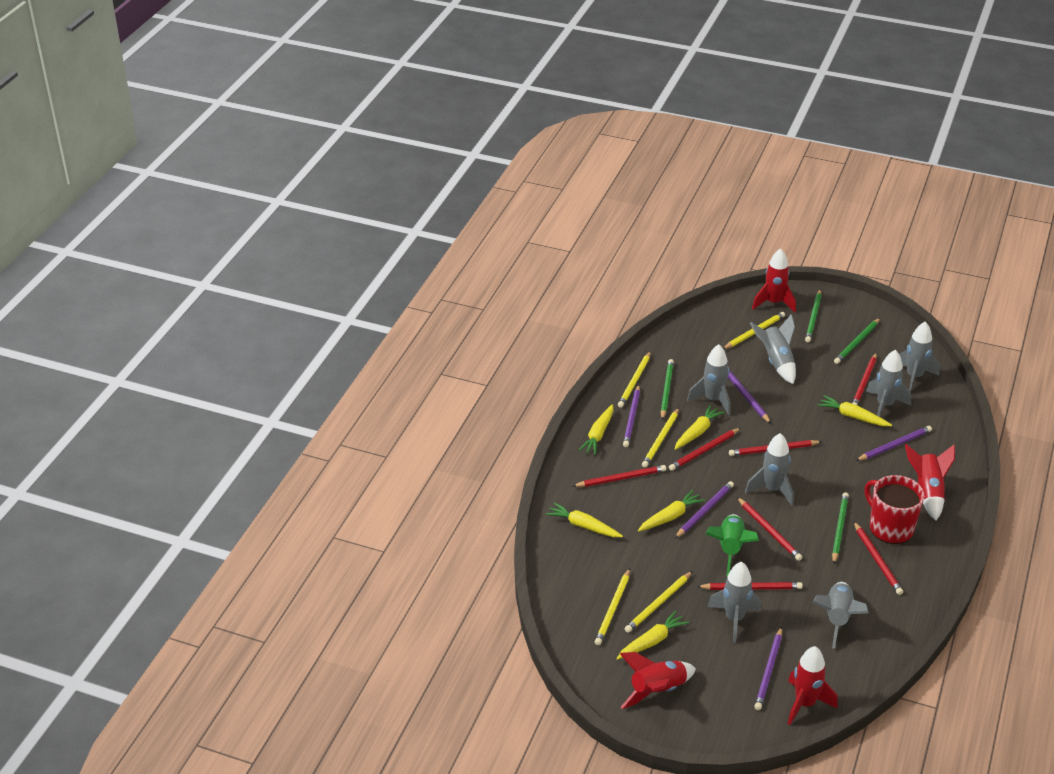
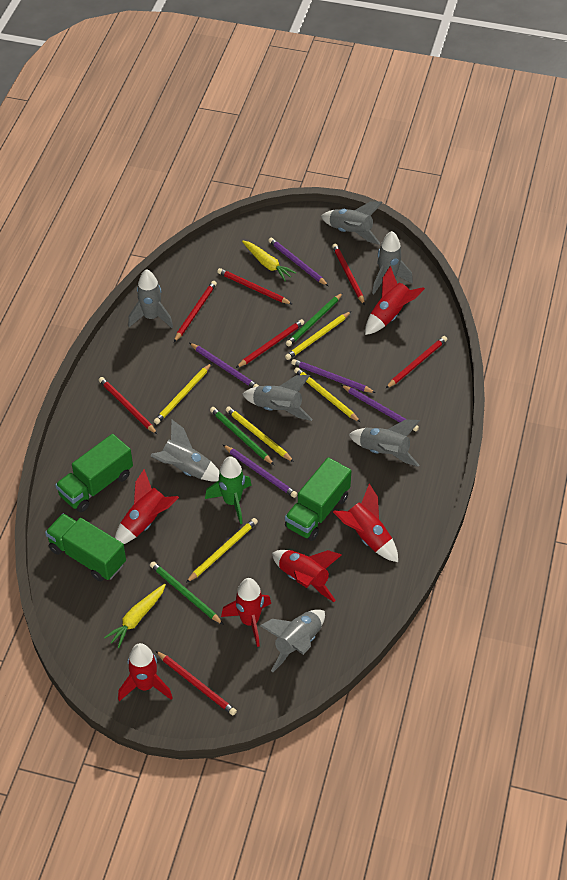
green pencil: 4 -> 3
green truck: 0 -> 3
red mug: 1 -> 0
red rocket: 4 -> 6
yellow carrot: 6 -> 2

